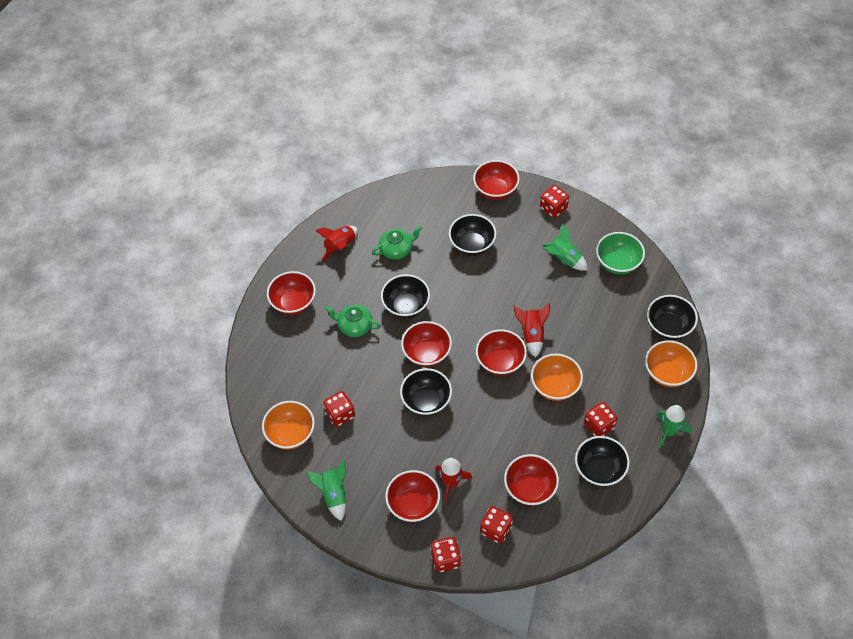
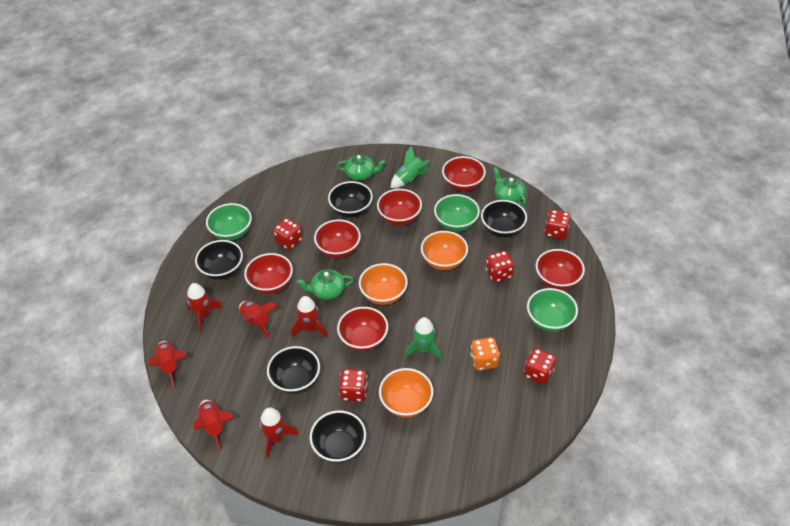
green bowl: 1 -> 3
green rocket: 3 -> 2
green teapot: 2 -> 3
orange dice: 0 -> 1
red rocket: 3 -> 6

